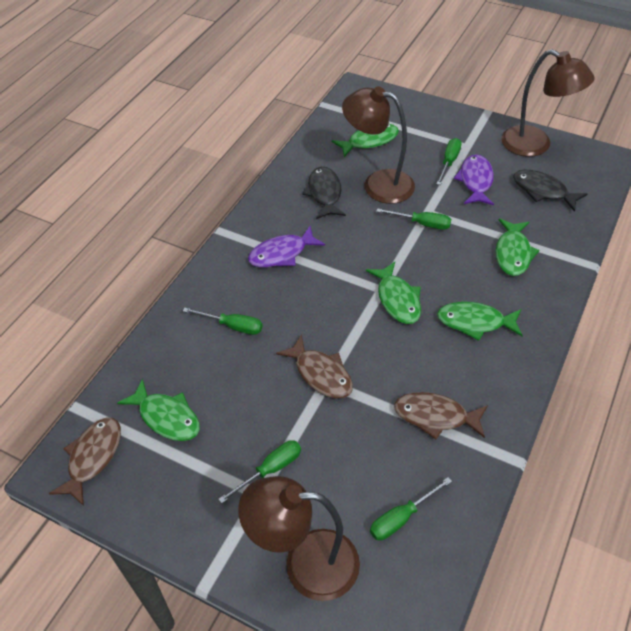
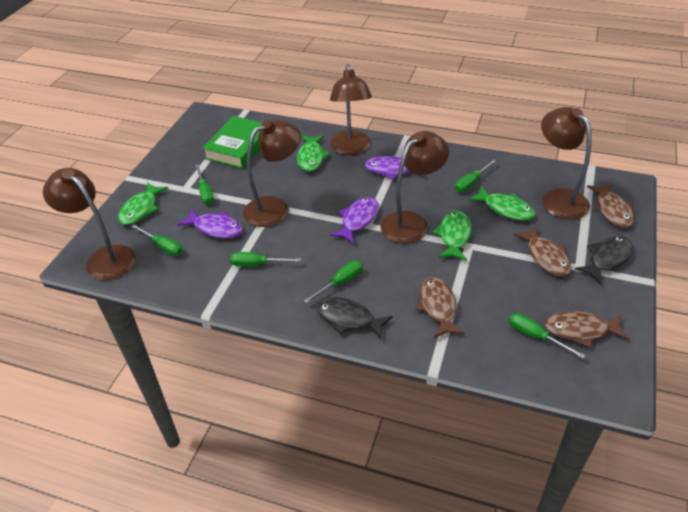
brown fish: 3 -> 4
brown lamp: 3 -> 5
green book: 0 -> 1
green fish: 5 -> 4
green screwdriver: 5 -> 6
purple fish: 2 -> 3

